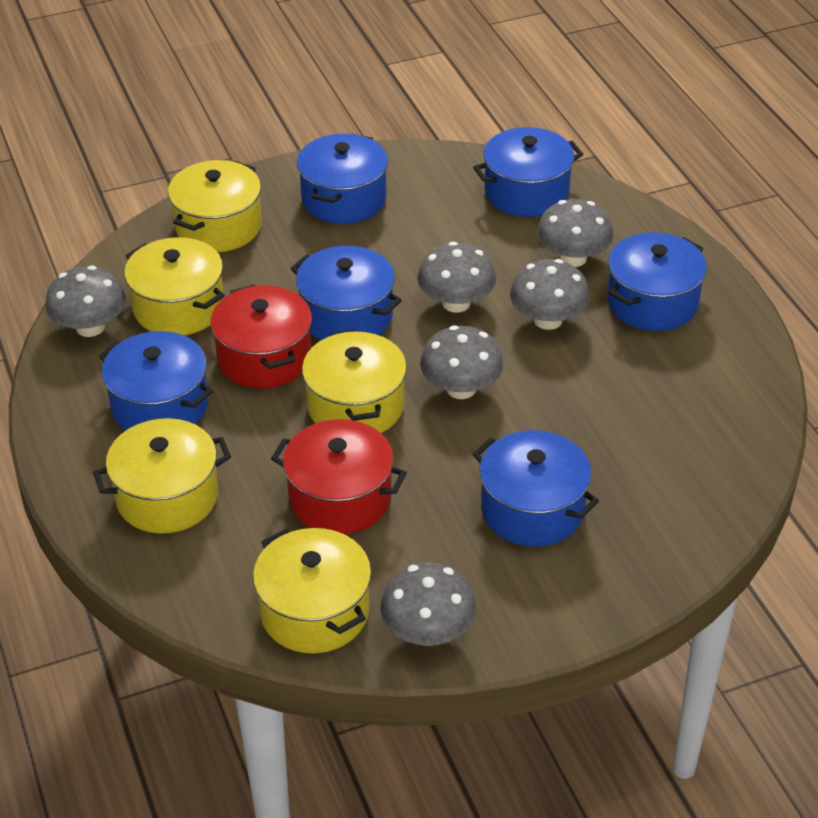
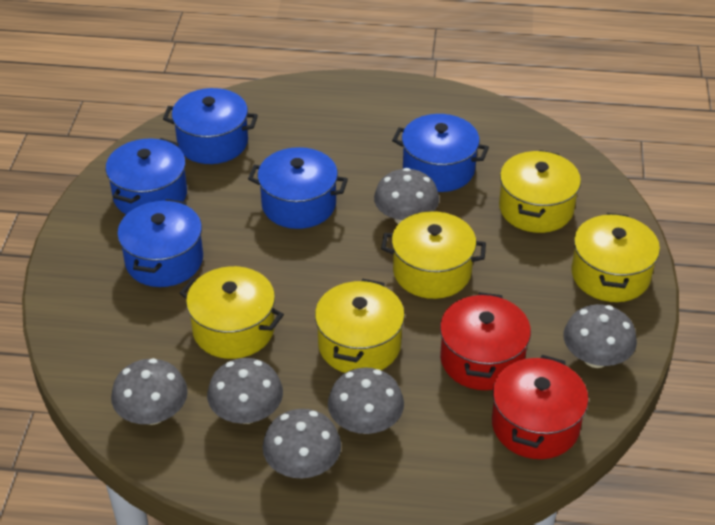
blue pot: 6 -> 5

